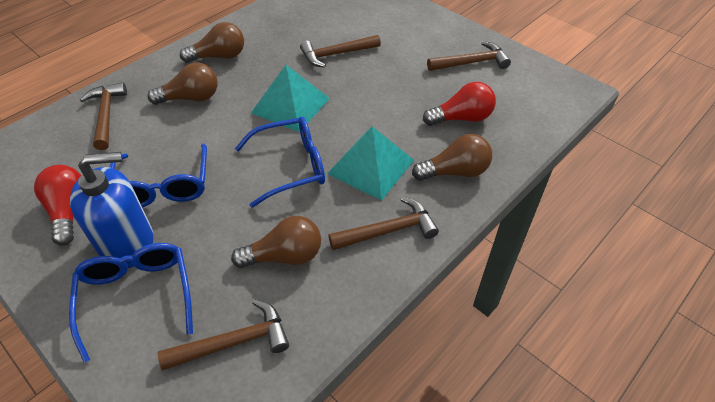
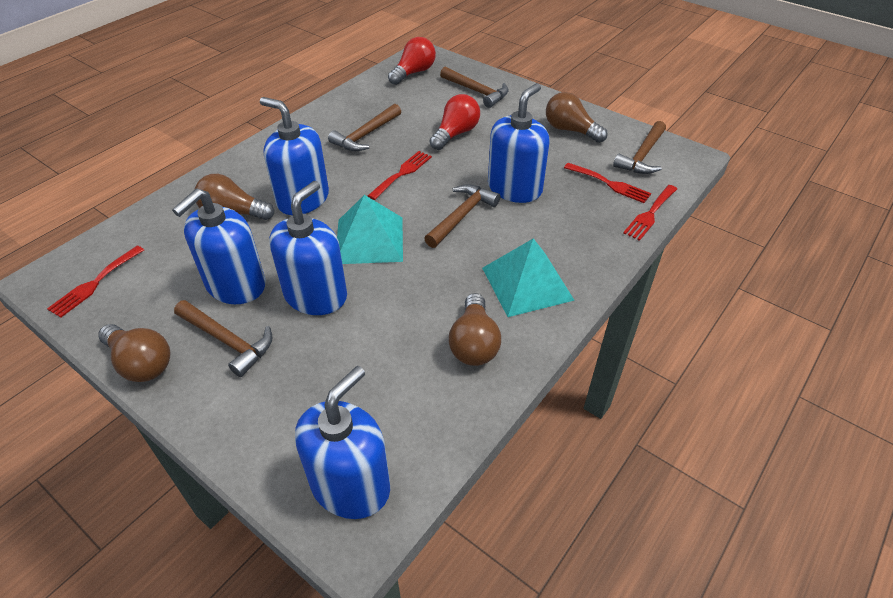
blue glasses: 3 -> 0
blue soap dispenser: 1 -> 5
red fork: 0 -> 4

